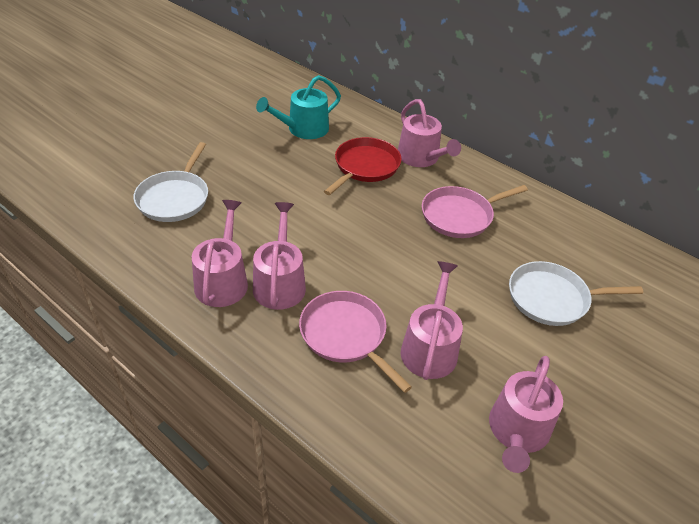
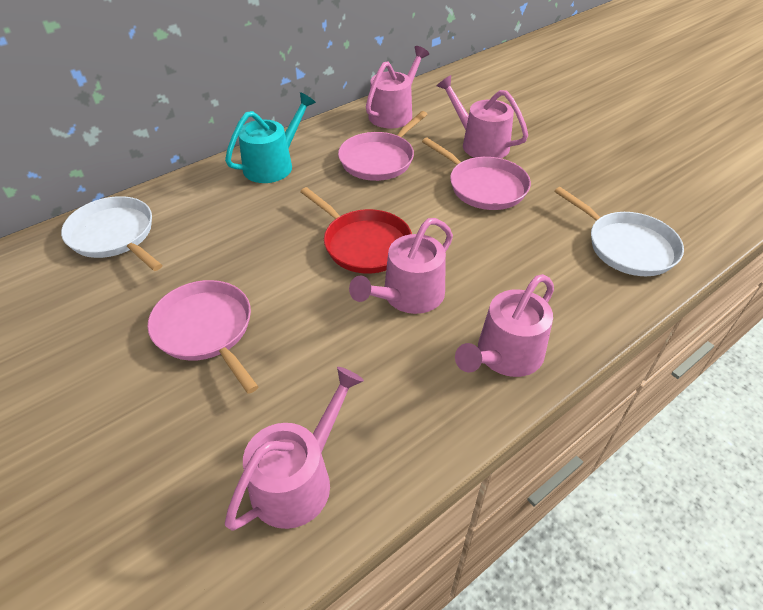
pink pan: 2 -> 3

